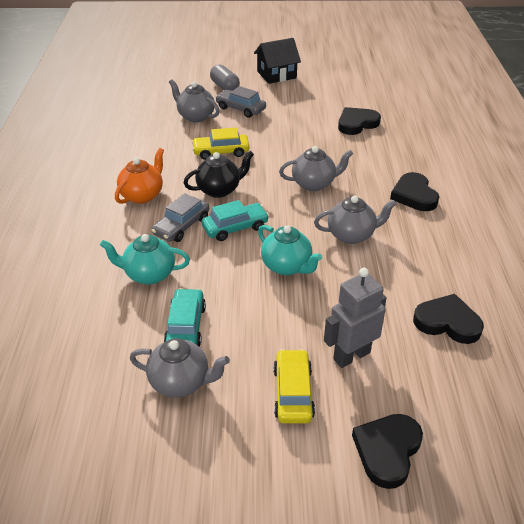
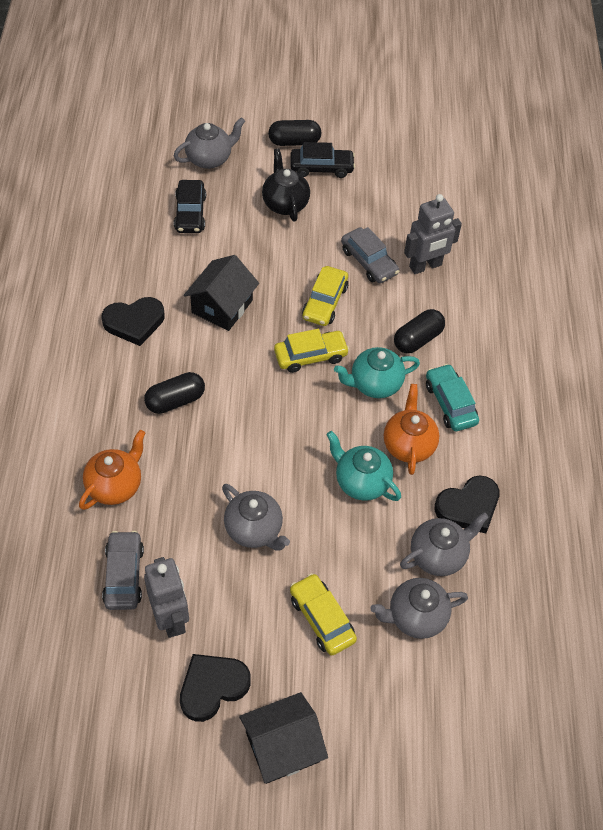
black capsule: 0 -> 3
black car: 0 -> 2
black heart: 4 -> 3
black house: 1 -> 2
grey capsule: 1 -> 0
grey robot: 1 -> 2
orange teapot: 1 -> 2
turquoise car: 2 -> 1
yellow car: 2 -> 3

